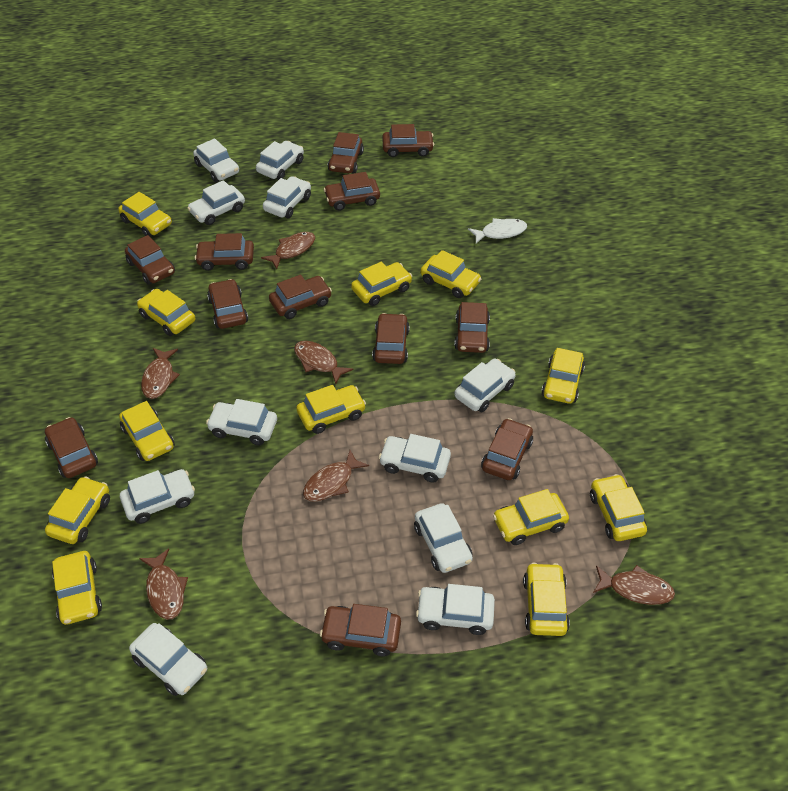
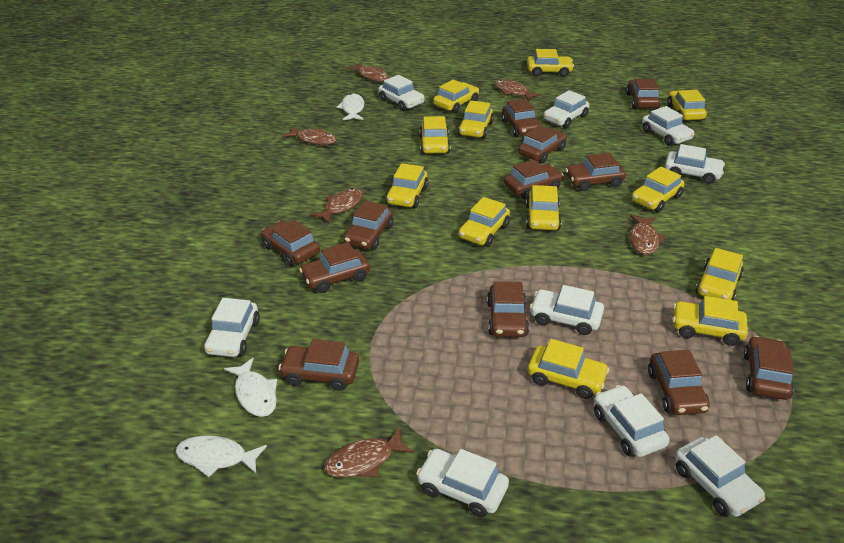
white car: 11 -> 9
white fish: 1 -> 3

